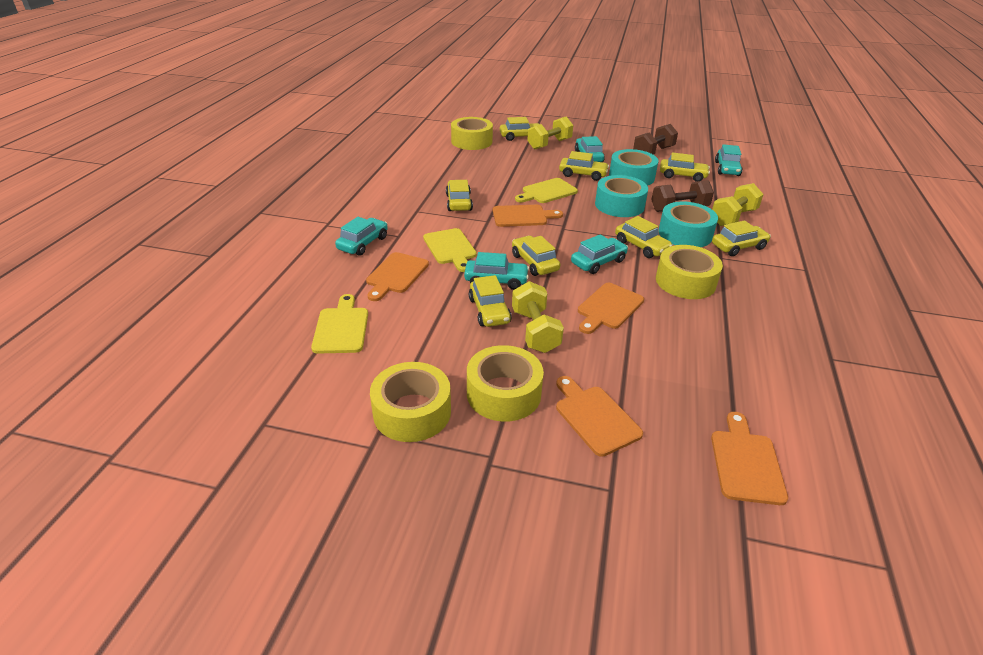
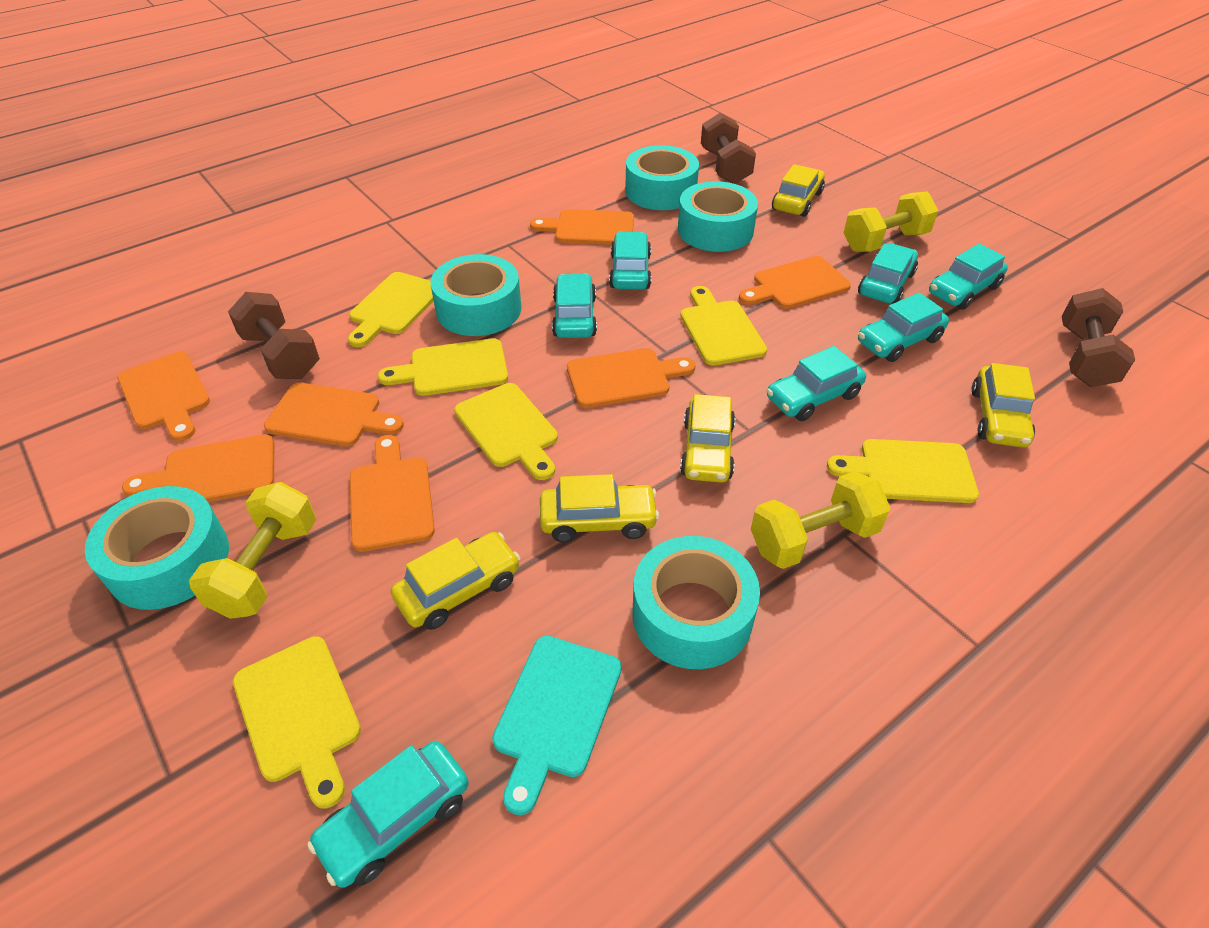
brown dumbbell: 2 -> 3
orange cutting board: 5 -> 7
turquoise car: 5 -> 7
turquoise cutting board: 0 -> 1
turquoise tape: 3 -> 5
yellow car: 8 -> 5
yellow cutting board: 3 -> 6
yellow tape: 4 -> 0

